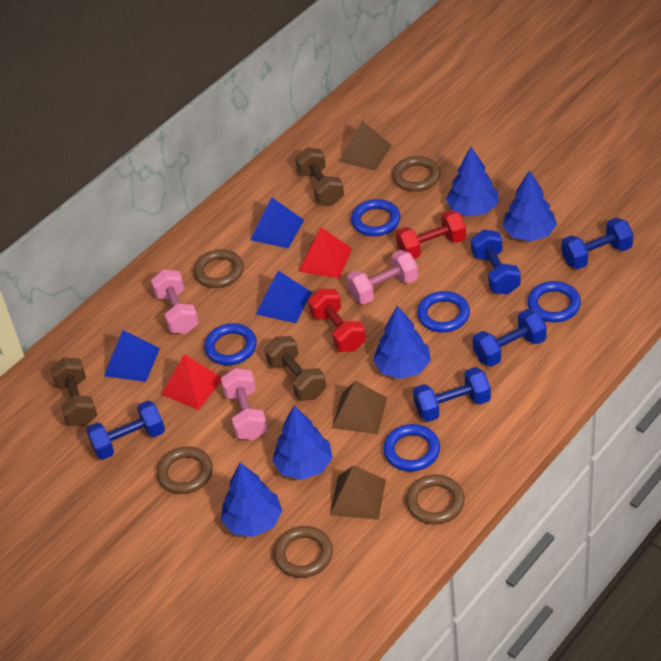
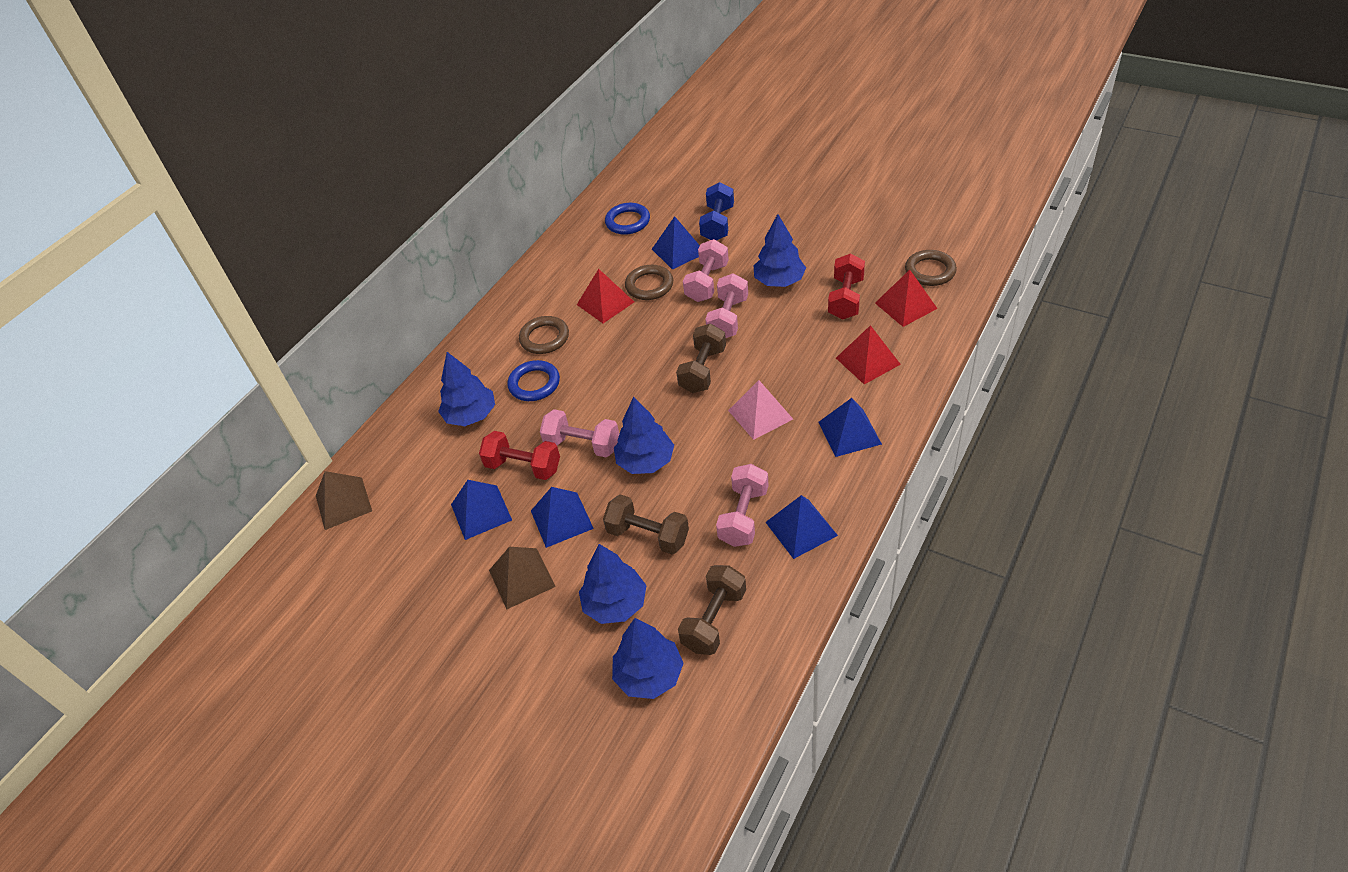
blue dumbbell: 5 -> 1
blue pyramid: 3 -> 5
blue ring: 5 -> 2
brown pyramid: 3 -> 2
brown ring: 5 -> 3
pink dumbbell: 3 -> 4
pink pyramid: 0 -> 1
red pyramid: 2 -> 3

